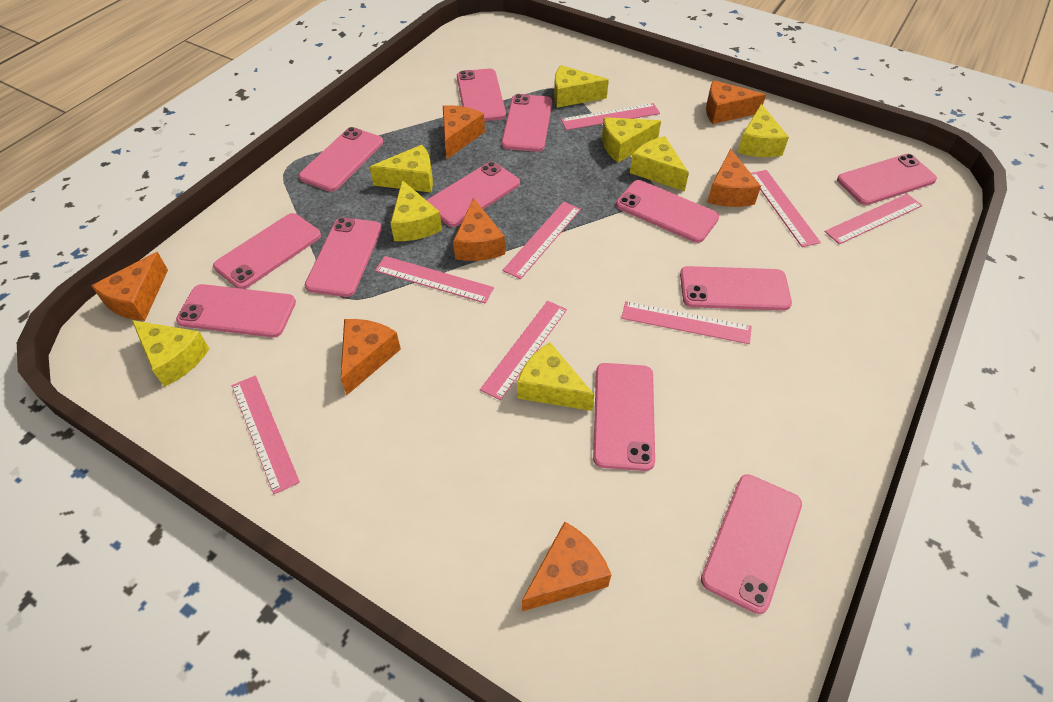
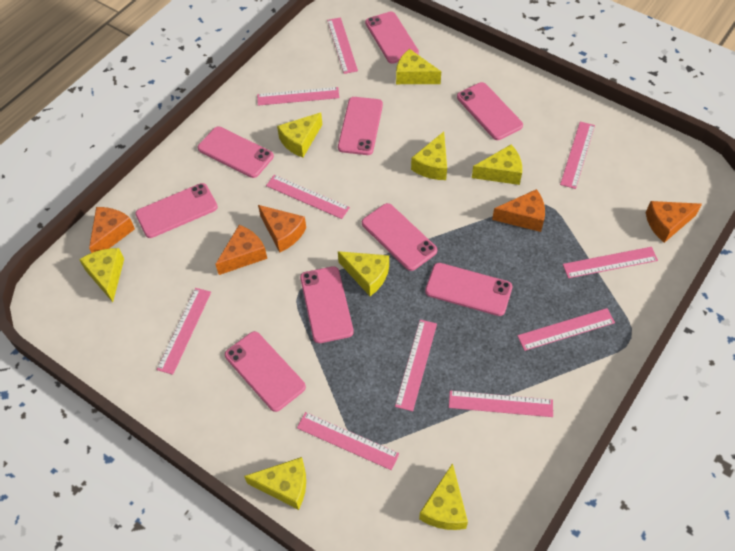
orange cheese: 7 -> 5
pink phone: 12 -> 9
pink ruler: 8 -> 10

